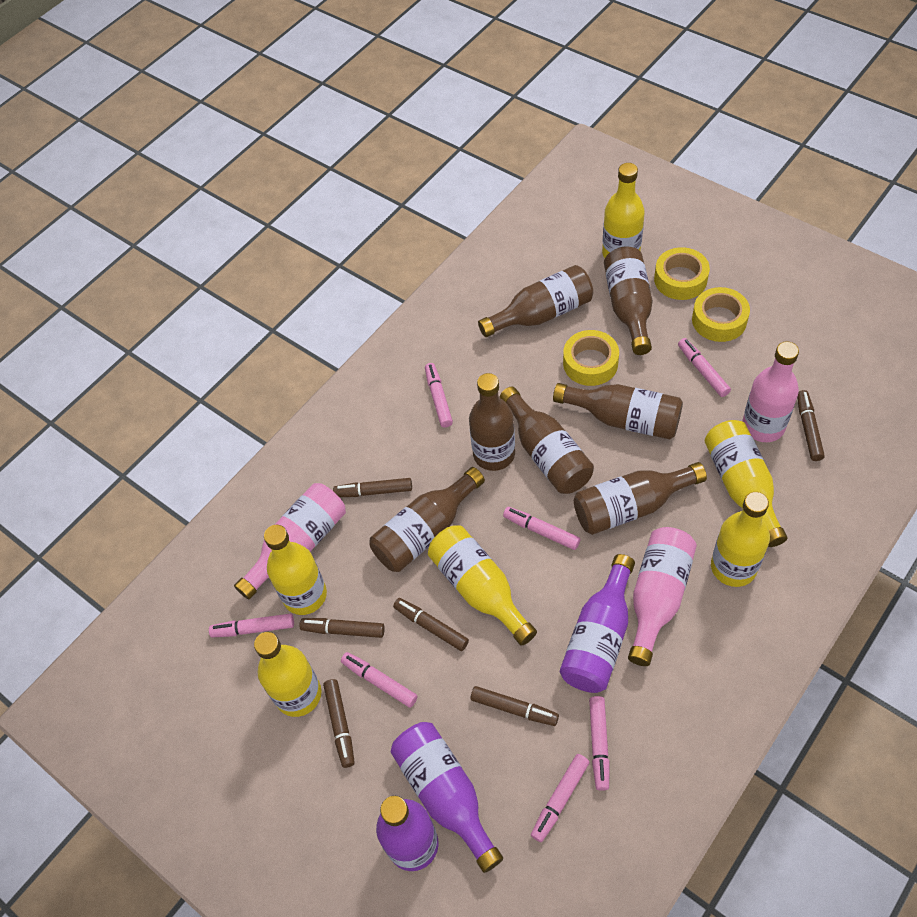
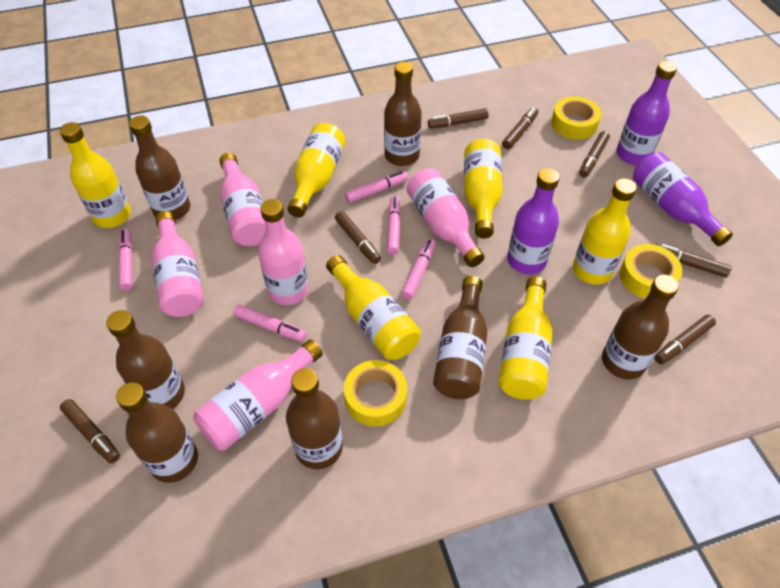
brown marker: 6 -> 7
pink bottle: 3 -> 5
pink marker: 7 -> 5

